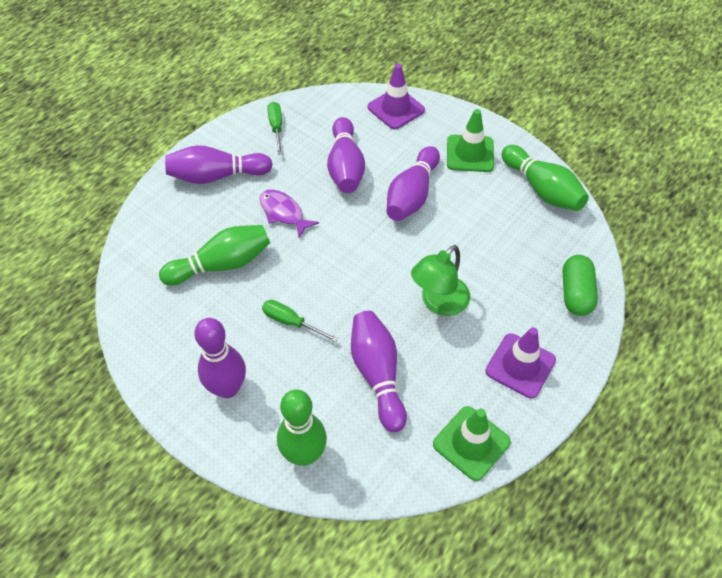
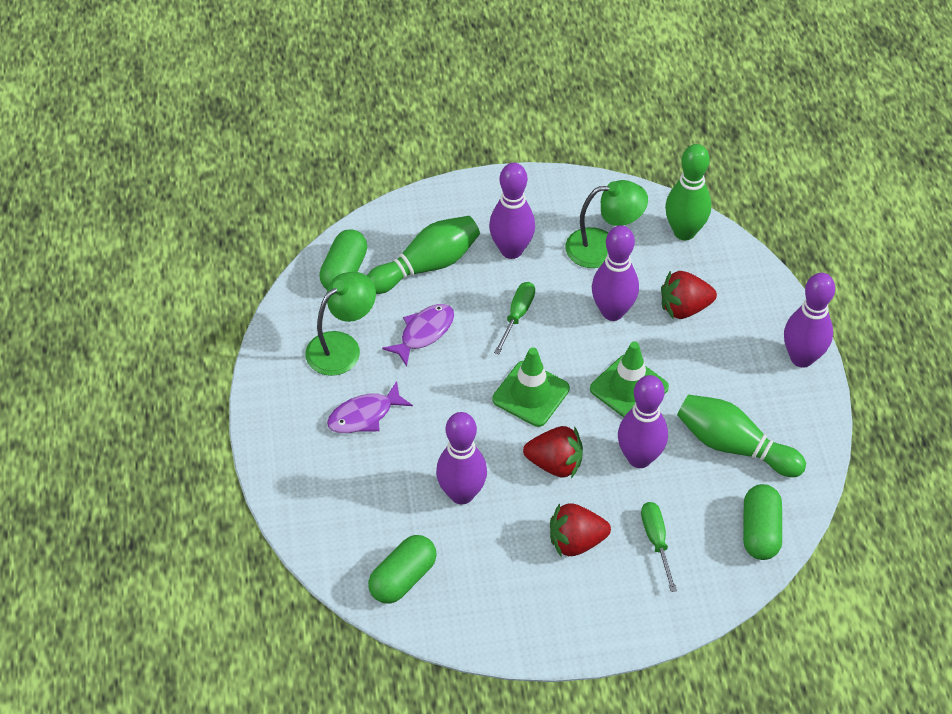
green capsule: 1 -> 3
green lamp: 1 -> 2
purple fish: 1 -> 2
purple traffic cone: 2 -> 0
red strawberry: 0 -> 3

